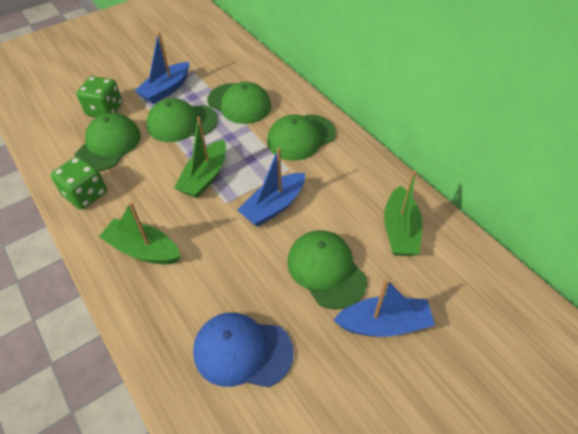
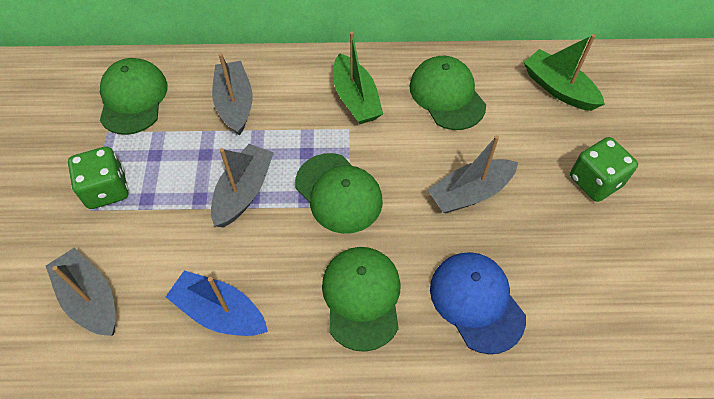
blue boat: 3 -> 1
green boat: 3 -> 2
green cap: 5 -> 4
grey boat: 0 -> 4

